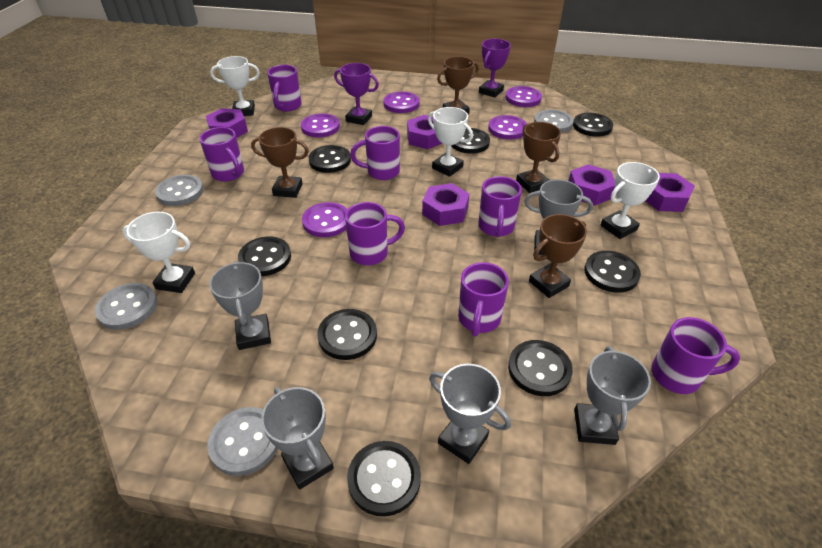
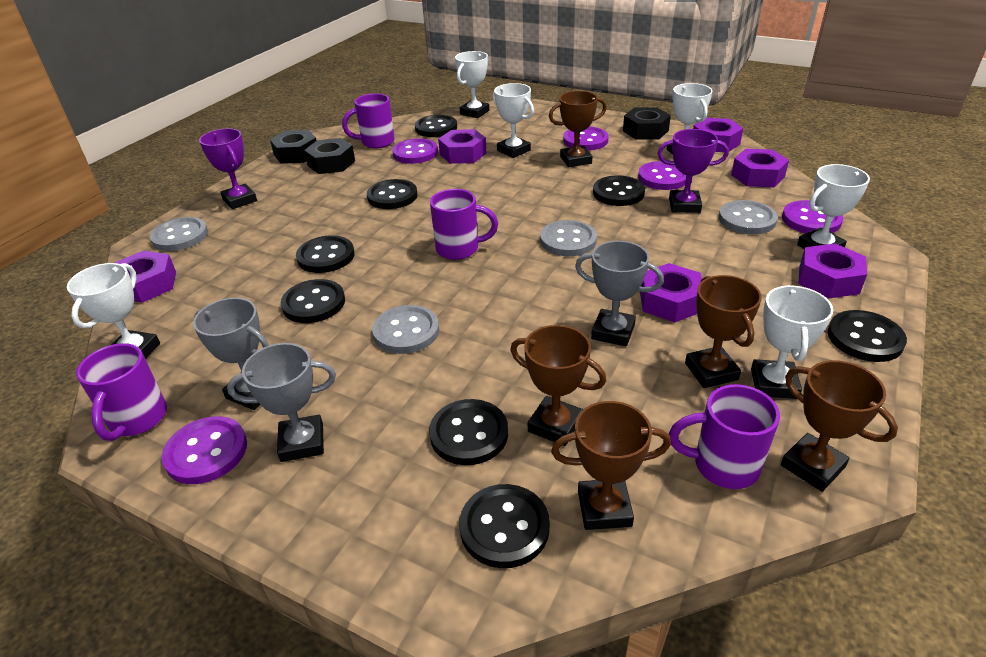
black nut: 0 -> 3
brown trophy: 4 -> 5
grey trophy: 5 -> 3
purple mug: 7 -> 4
purple nut: 5 -> 6
white trophy: 4 -> 6

